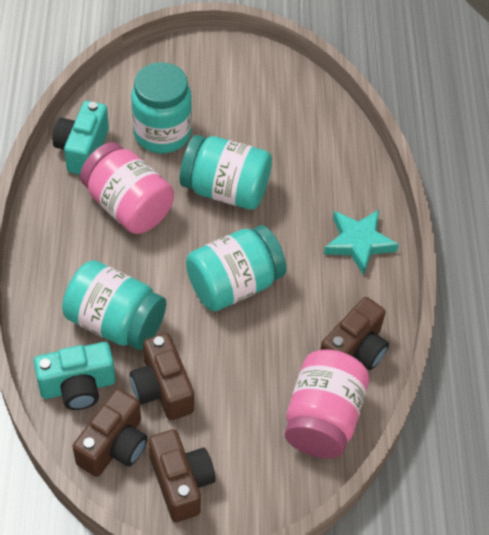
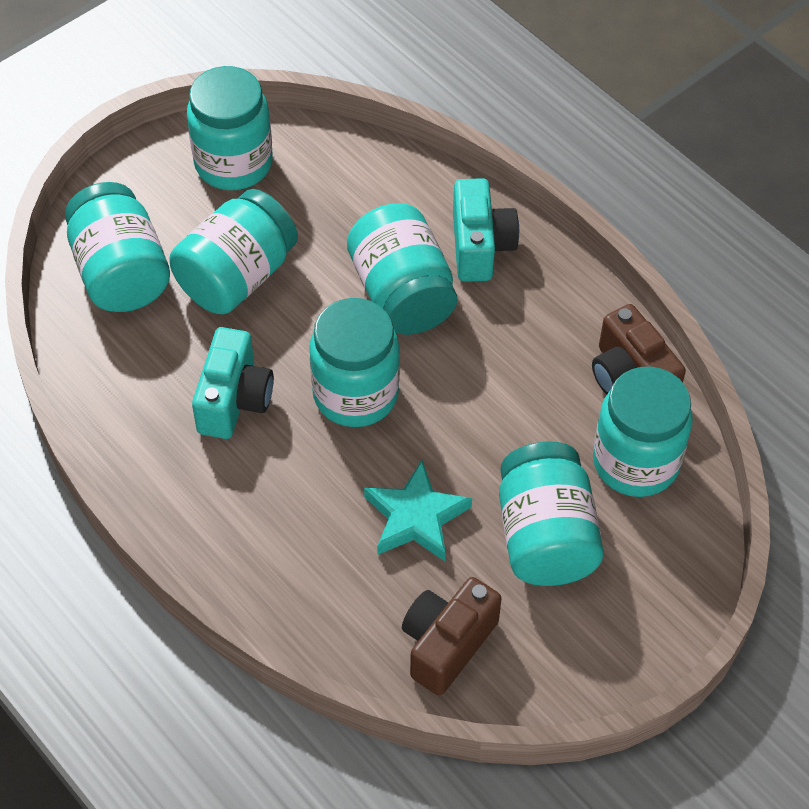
brown camera: 4 -> 2
pink jar: 2 -> 0
turquoise jar: 4 -> 7

